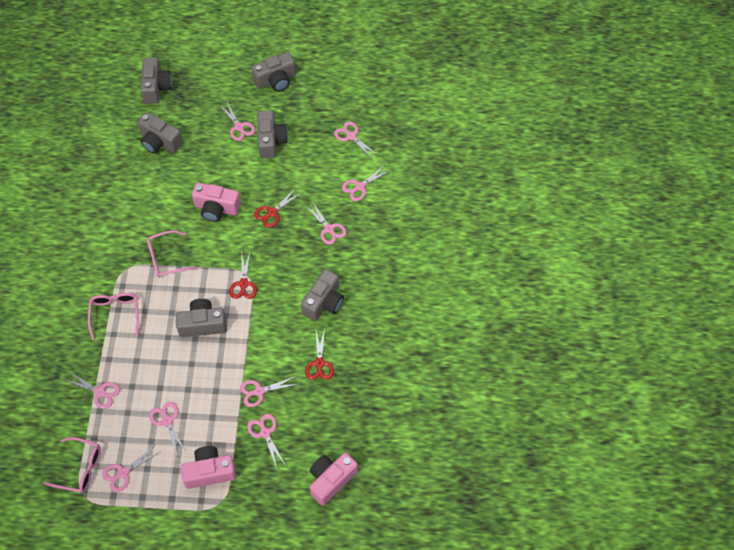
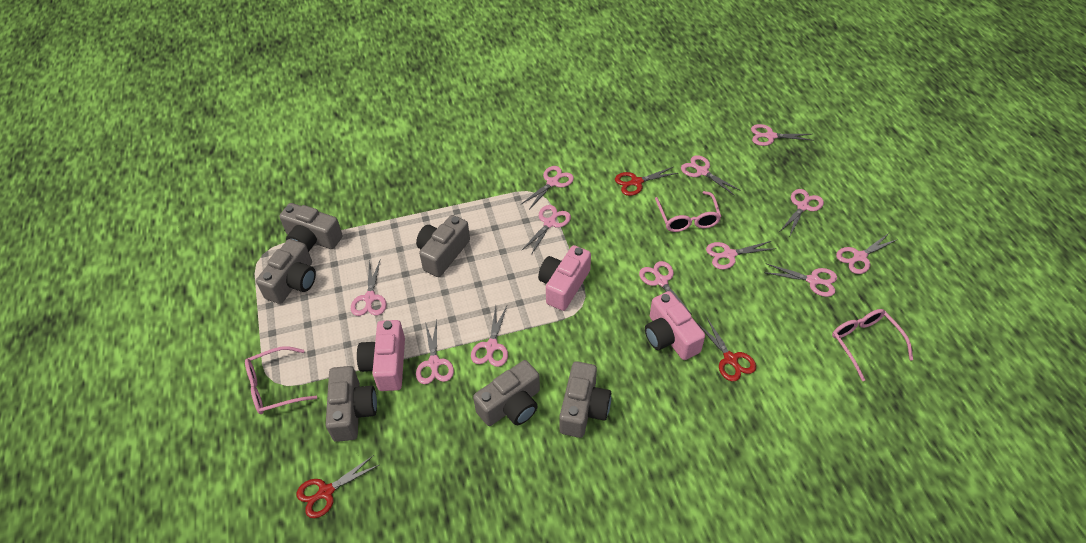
pink scissors: 9 -> 12

